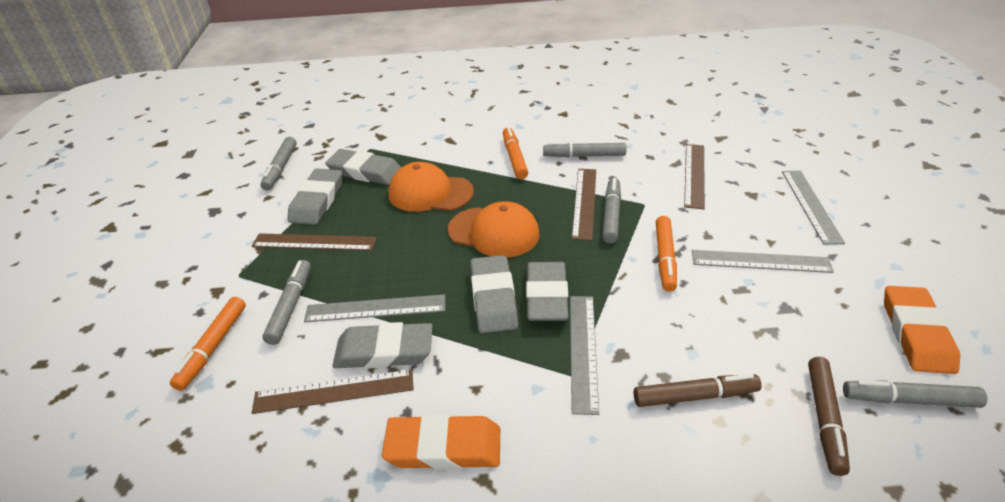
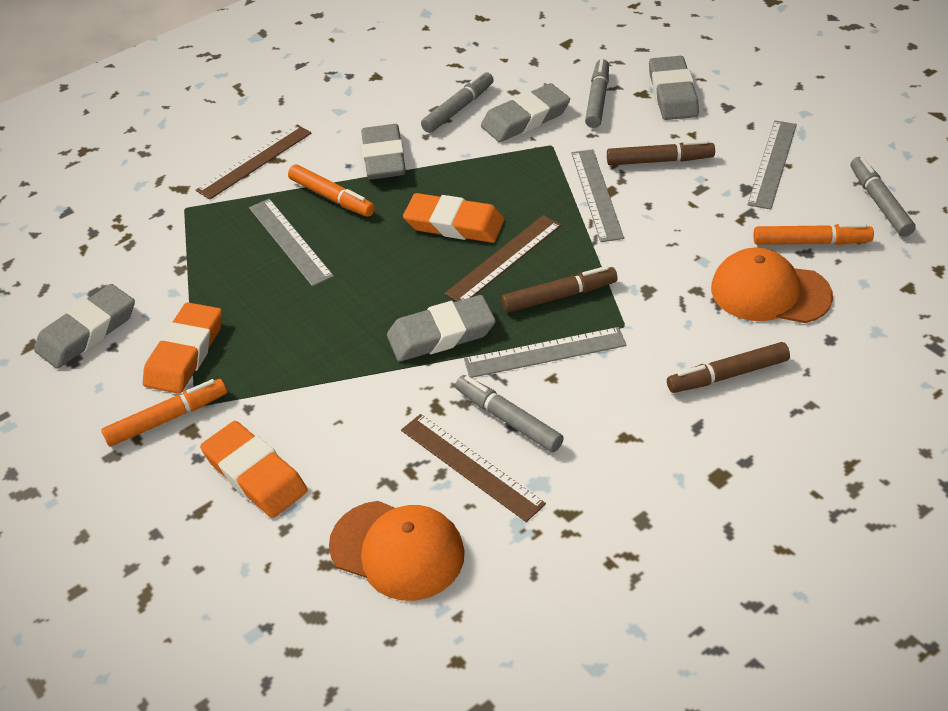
brown marker: 2 -> 3
brown ruler: 4 -> 3
grey marker: 5 -> 4
orange eraser: 2 -> 3

